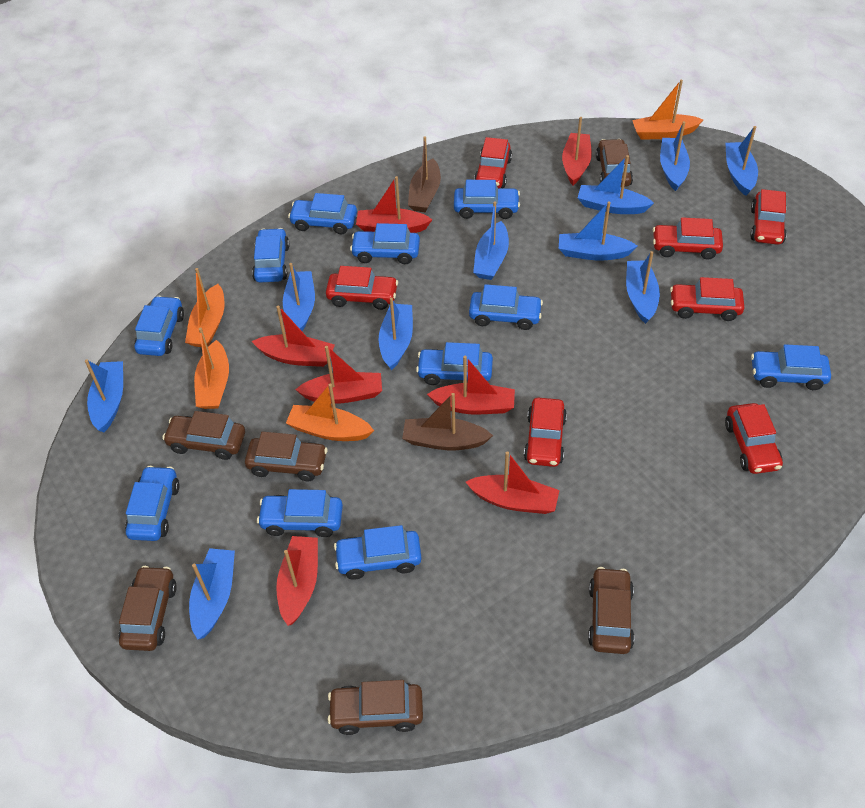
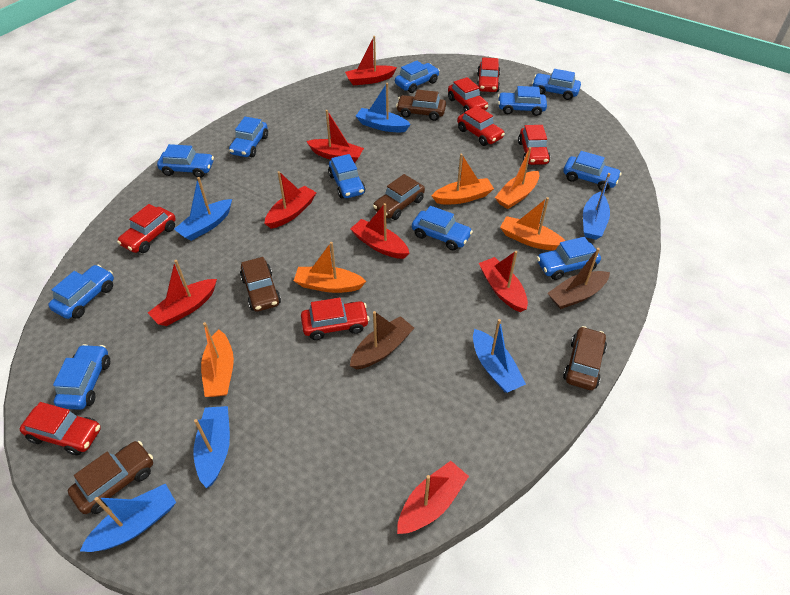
blue boat: 10 -> 6
brown car: 6 -> 5
orange boat: 4 -> 5

